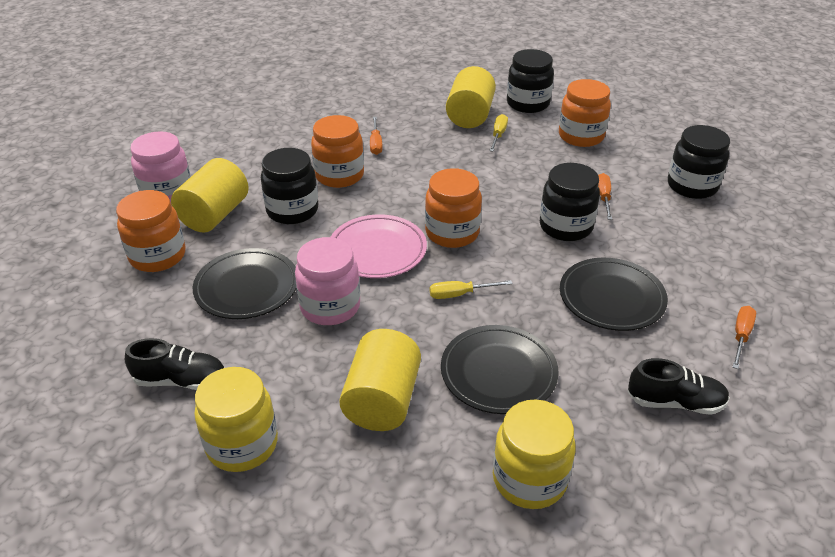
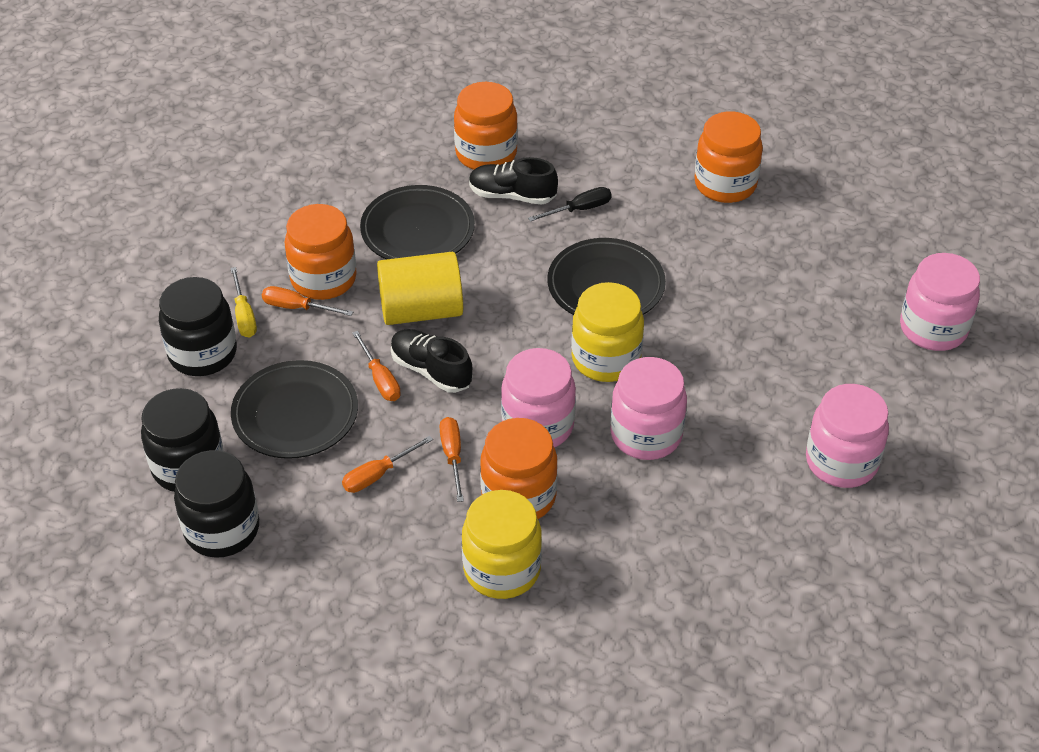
black jar: 4 -> 3
black screwdriver: 0 -> 1
orange screwdriver: 3 -> 4
pink jar: 2 -> 4
pink plate: 1 -> 0
yellow cylinder: 3 -> 1
yellow screwdriver: 2 -> 1

